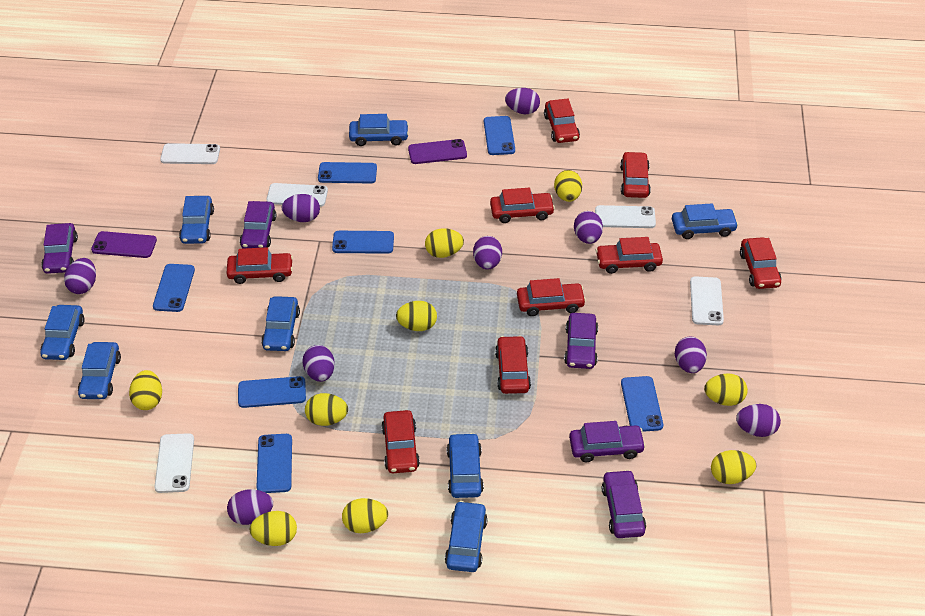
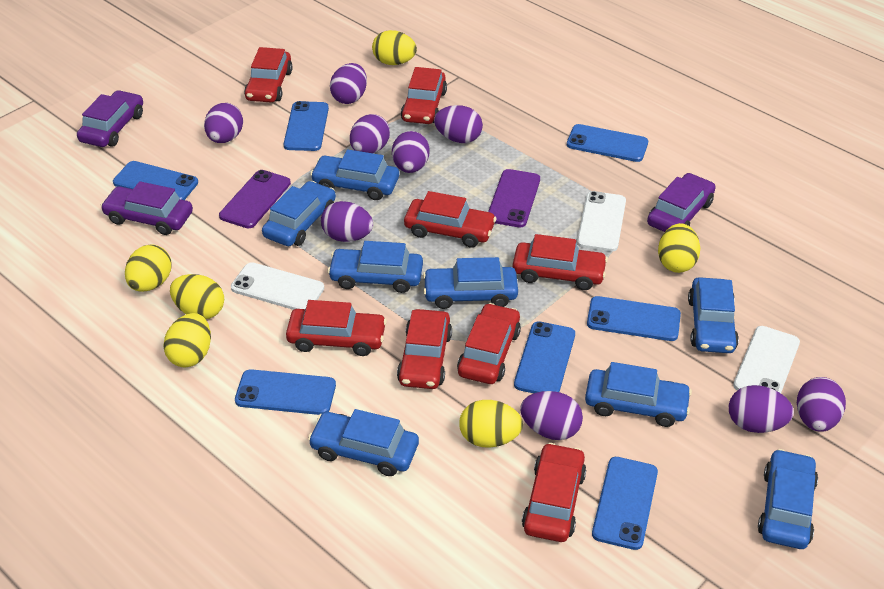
purple car: 5 -> 3
red car: 9 -> 8
white phone: 5 -> 3
yellow egg: 9 -> 6

